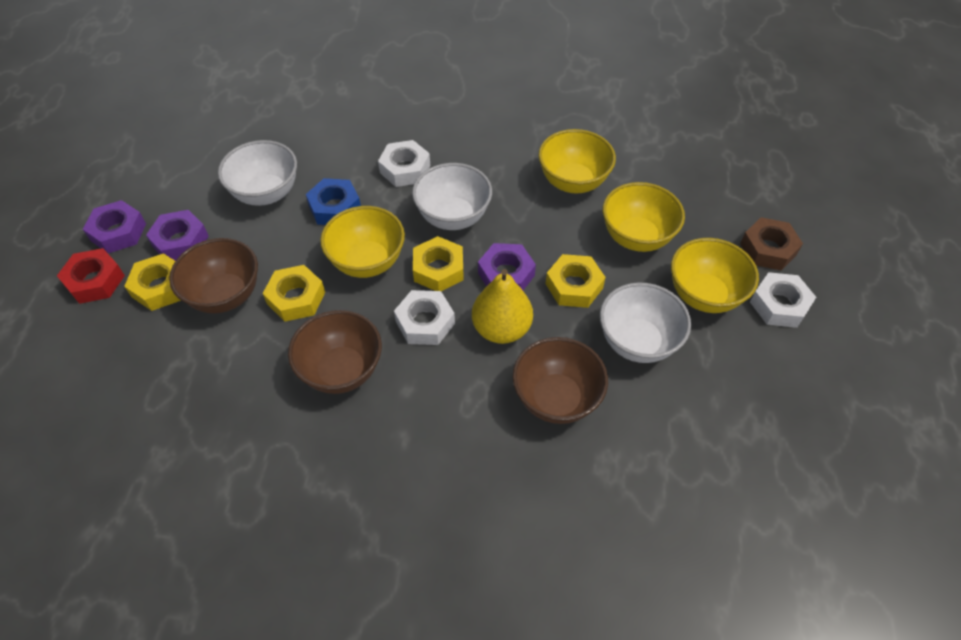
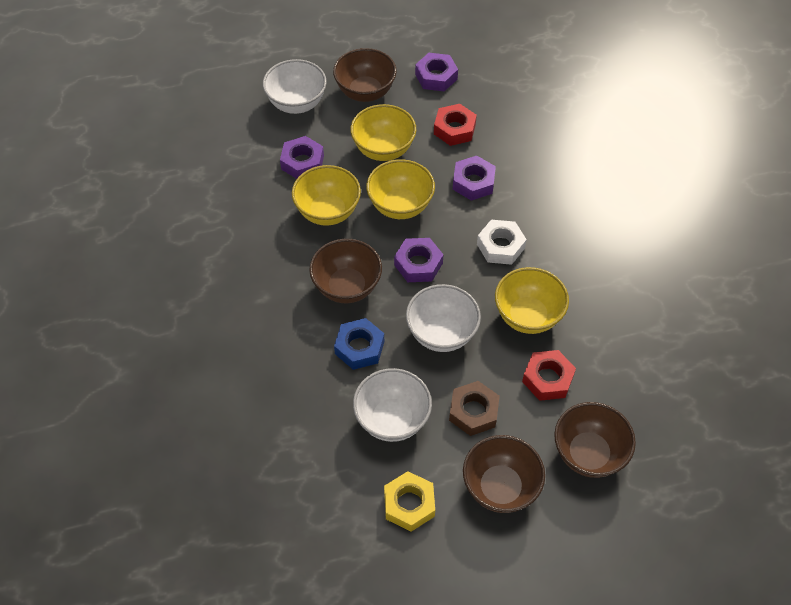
brown bowl: 3 -> 4
purple nut: 3 -> 4
red nut: 1 -> 2
white nut: 3 -> 1
yellow nut: 4 -> 1
yellow pear: 1 -> 0

